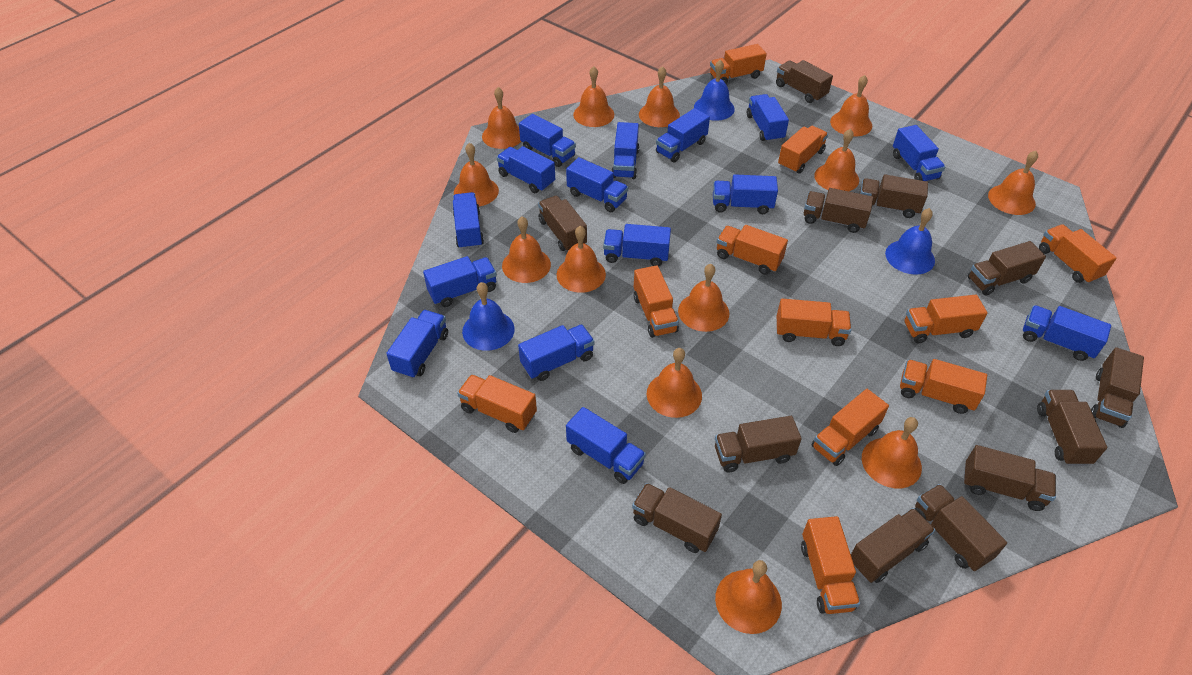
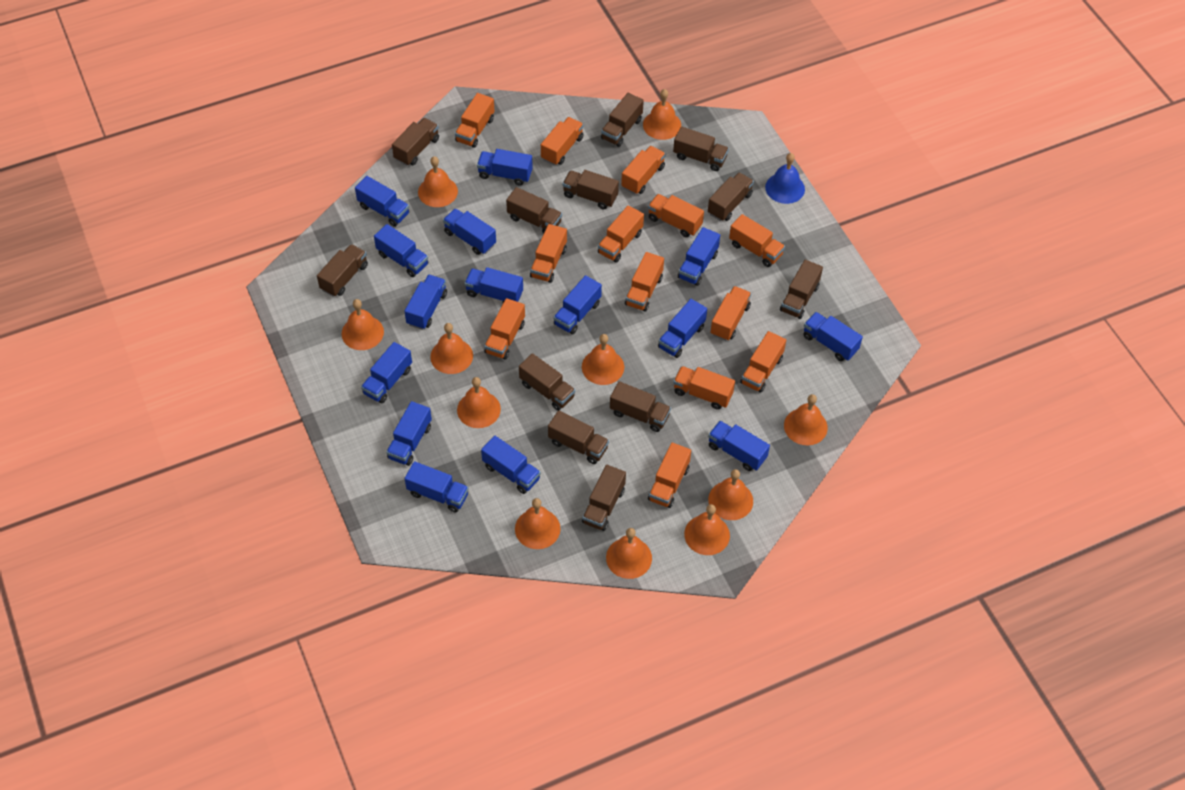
blue bell: 3 -> 1
orange bell: 13 -> 11
orange truck: 11 -> 13

